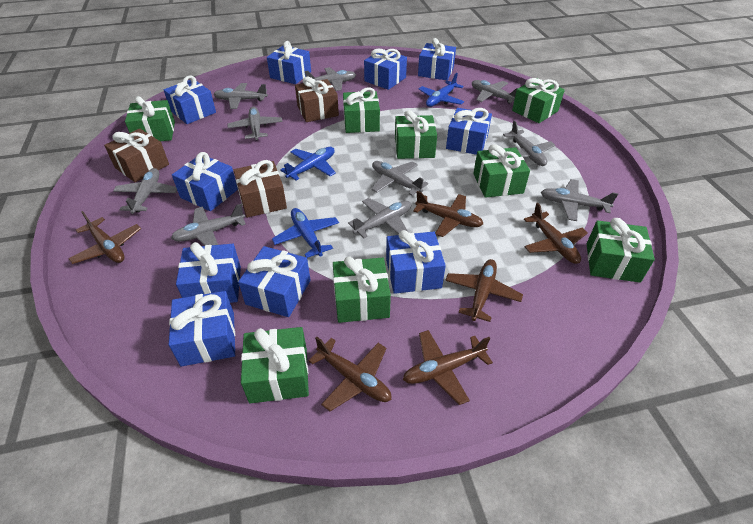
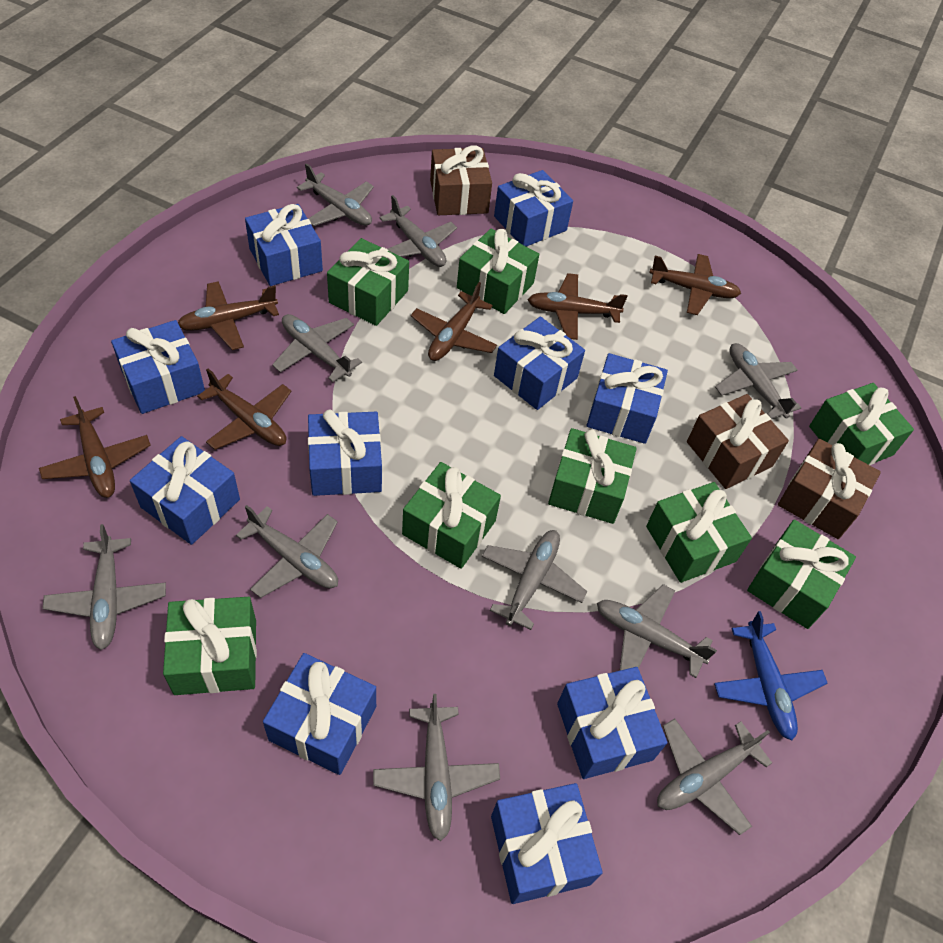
blue plane: 3 -> 1

